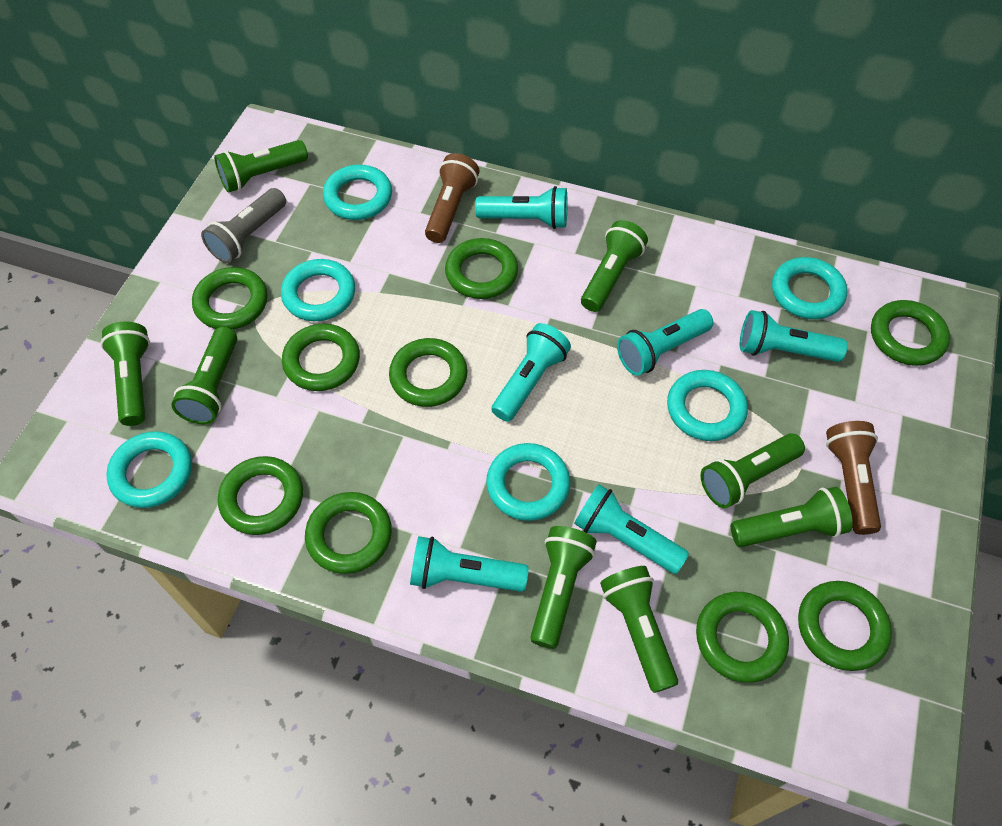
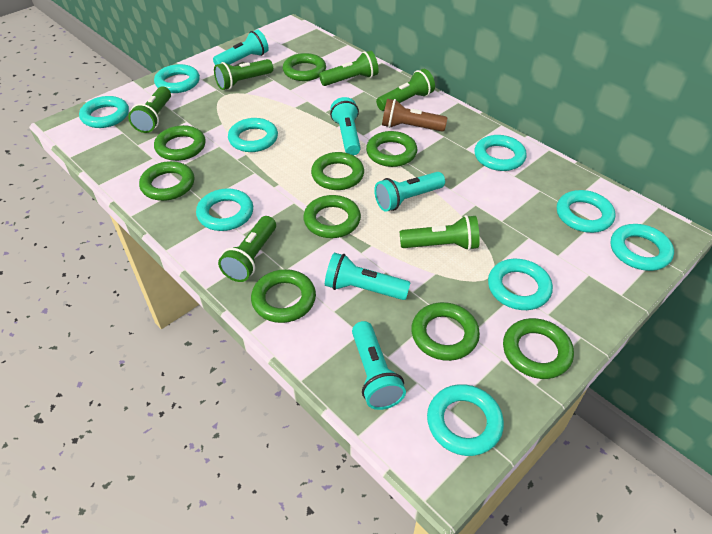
brown flashlight: 2 -> 1
green flashlight: 8 -> 6
grey flashlight: 1 -> 0
turquoise flashlight: 6 -> 5
turquoise ring: 6 -> 9

